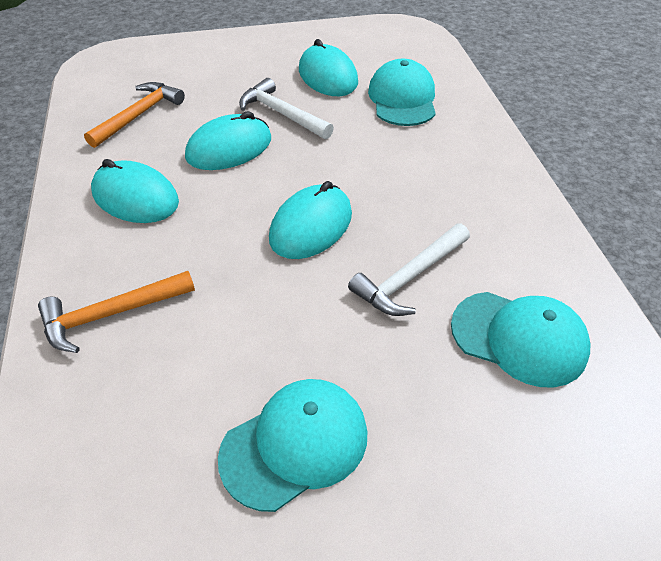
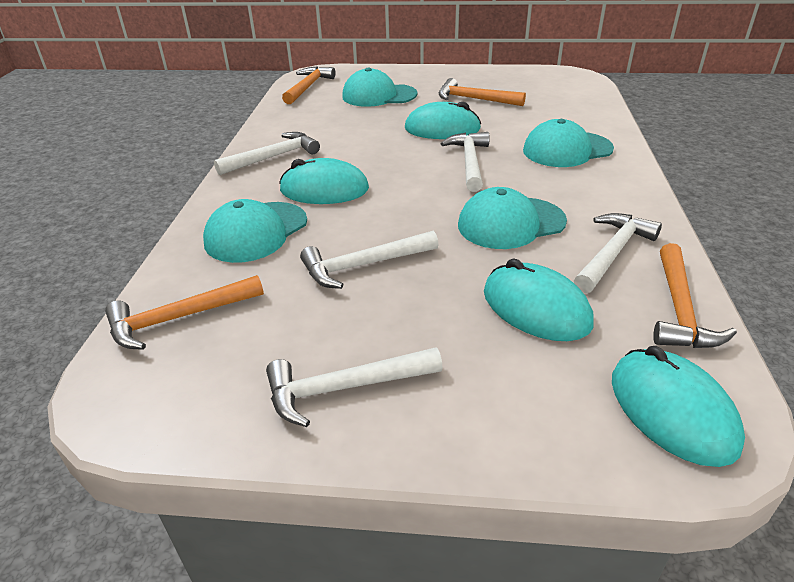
orange hammer: 2 -> 4
turquoise cap: 3 -> 4
white hammer: 2 -> 5

